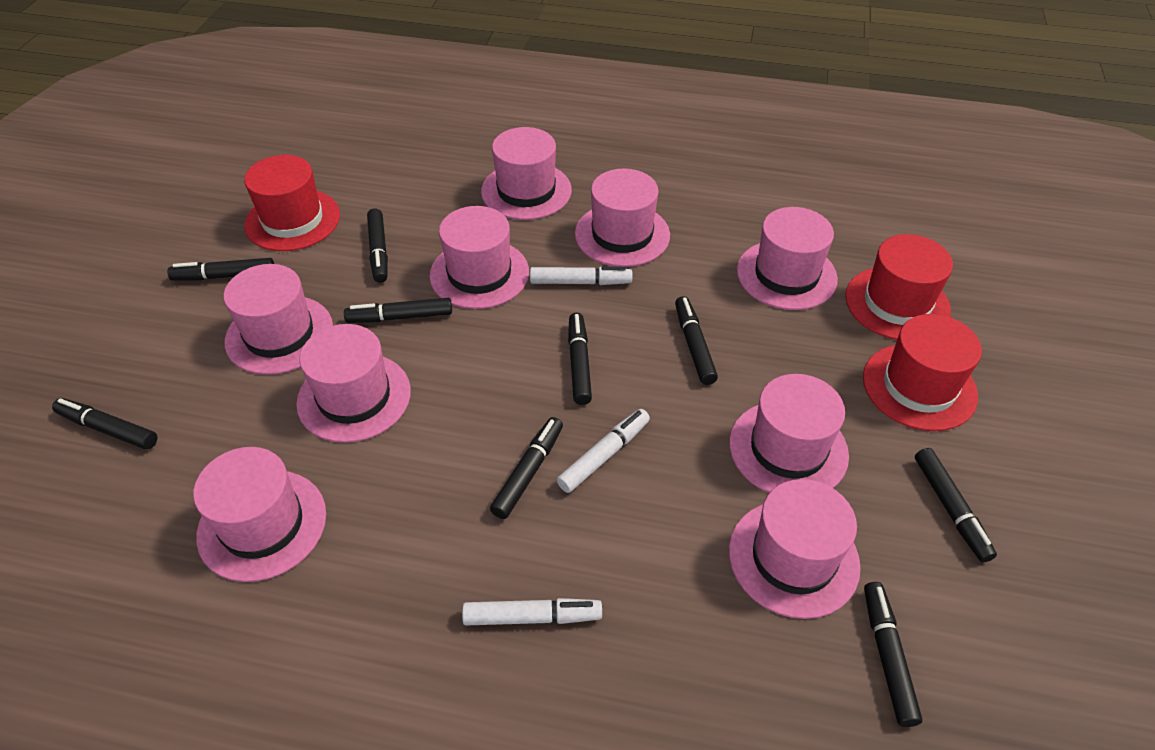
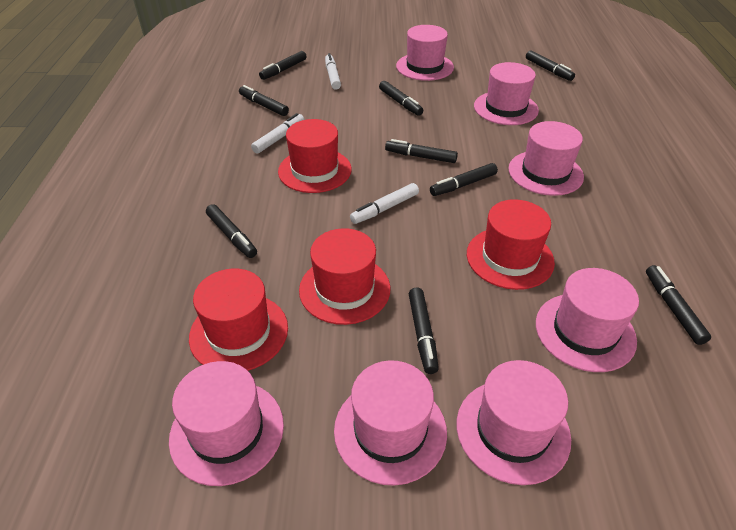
pink hat: 9 -> 7
red hat: 3 -> 4

